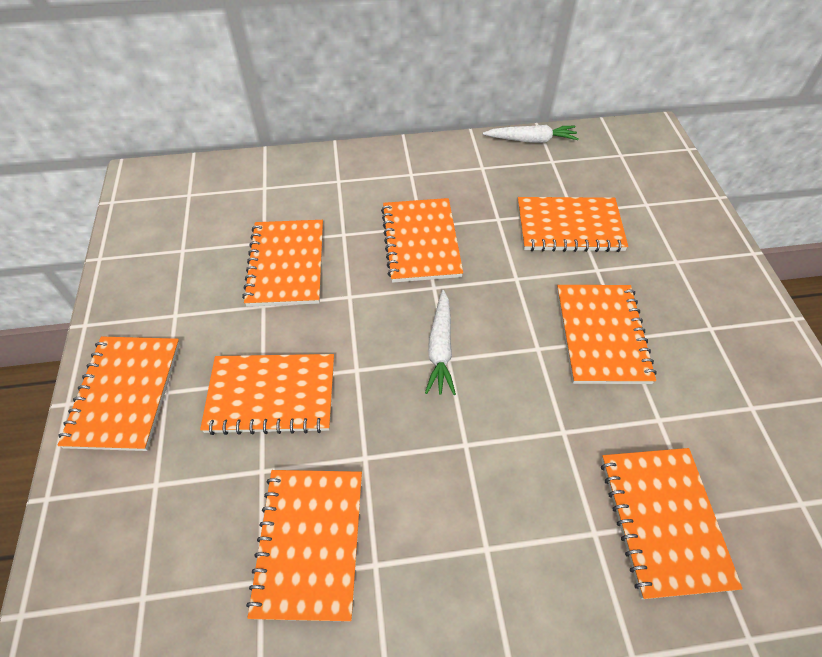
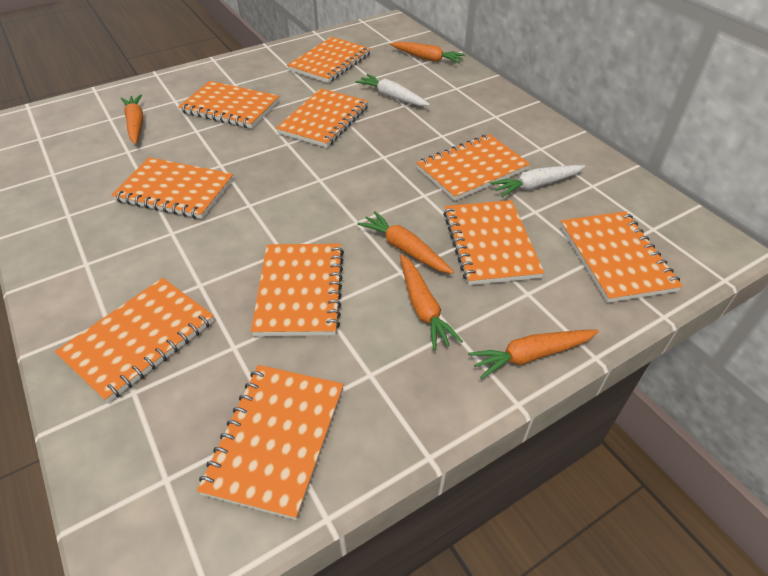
orange carrot: 0 -> 5
orange notebook: 8 -> 10

